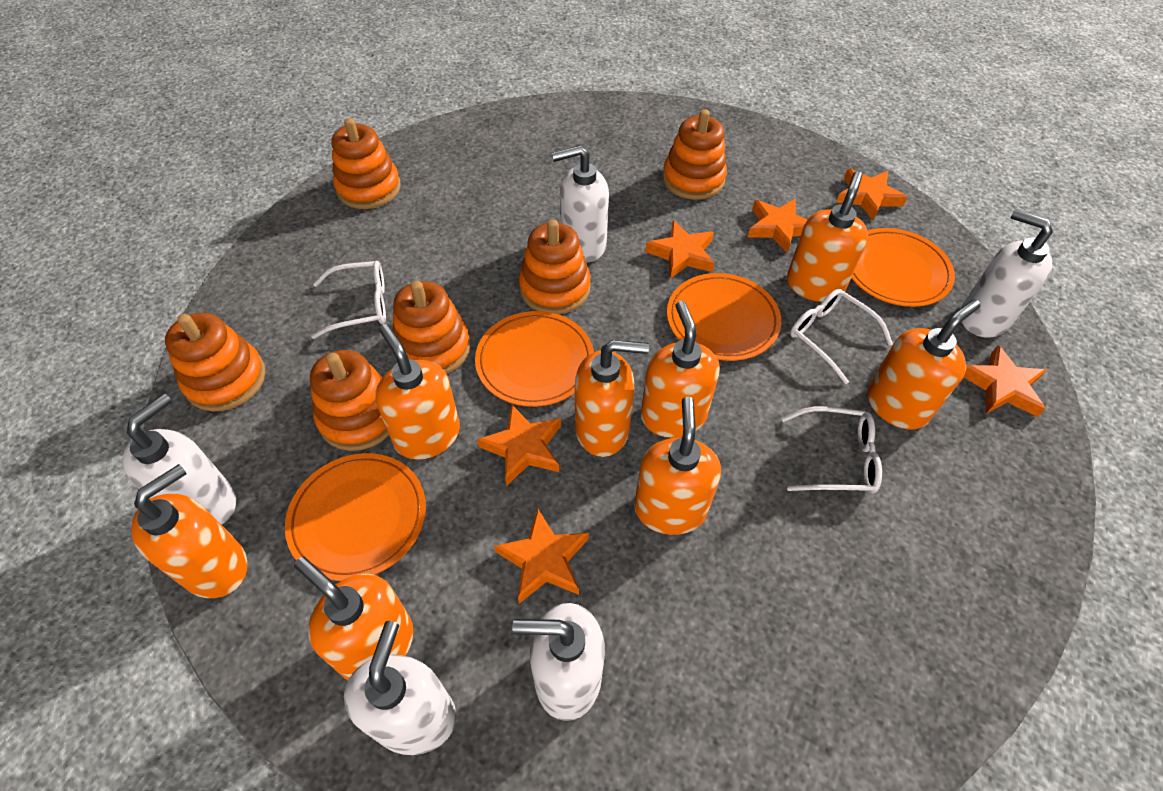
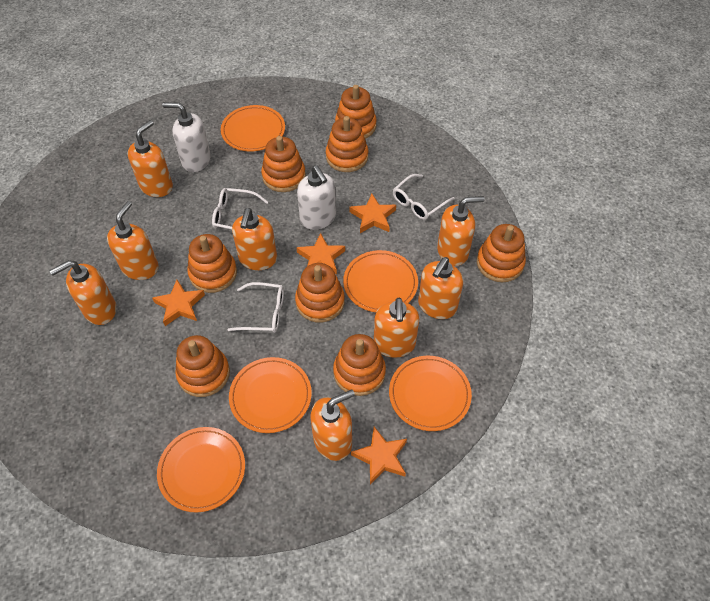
orange plate: 4 -> 5
orange stacking toy: 6 -> 8
orange star: 6 -> 4
white soap dispenser: 5 -> 2

